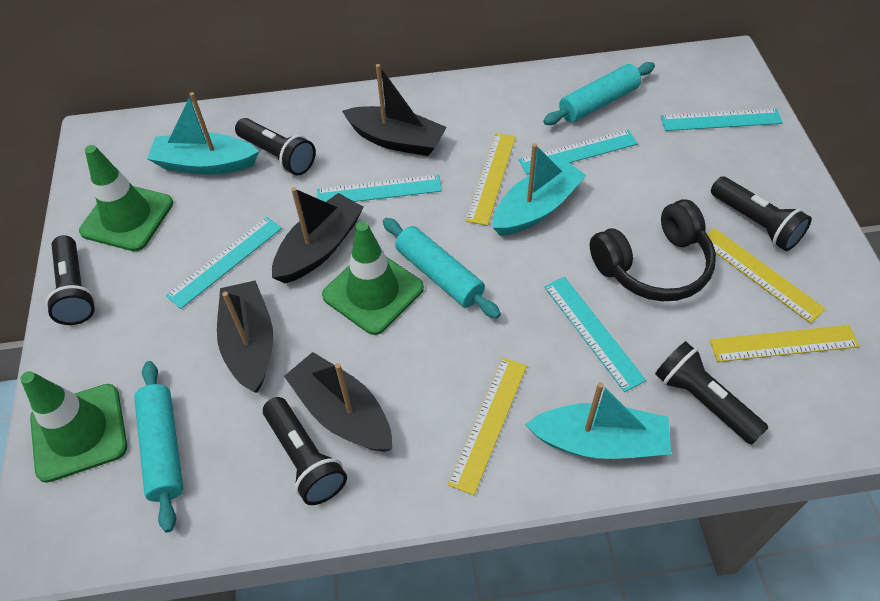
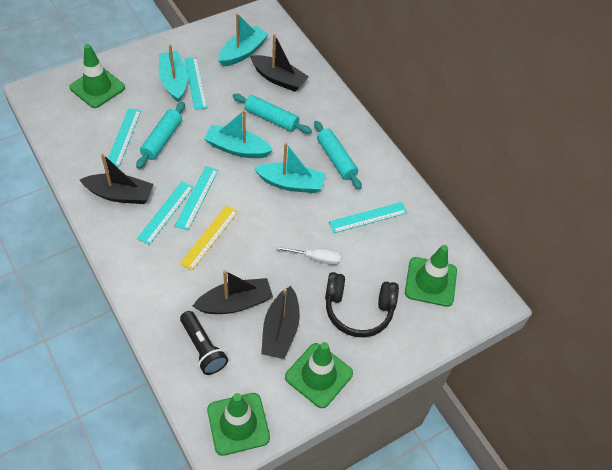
black flashlight: 5 -> 1
green traffic cone: 3 -> 4
turquoise boat: 3 -> 4
white screwdriver: 0 -> 1
yellow ruler: 4 -> 1

